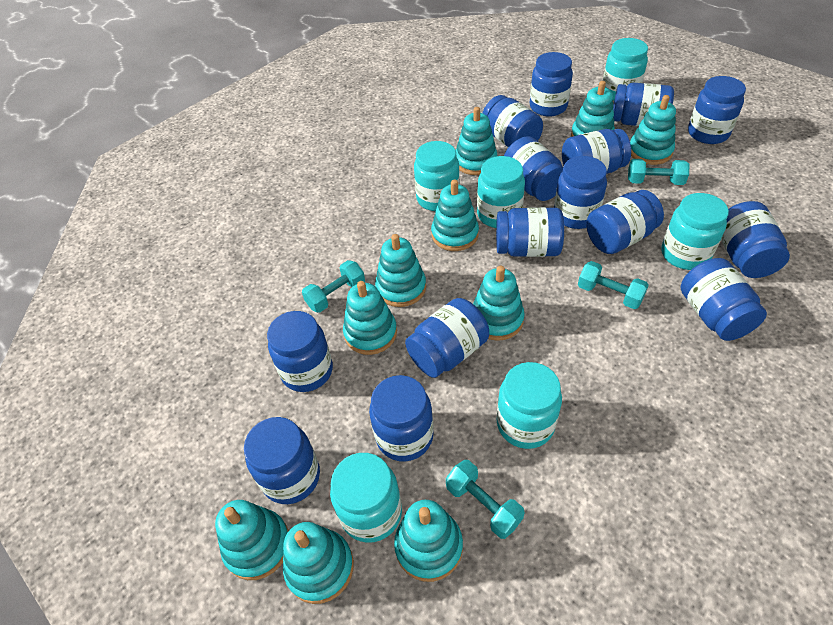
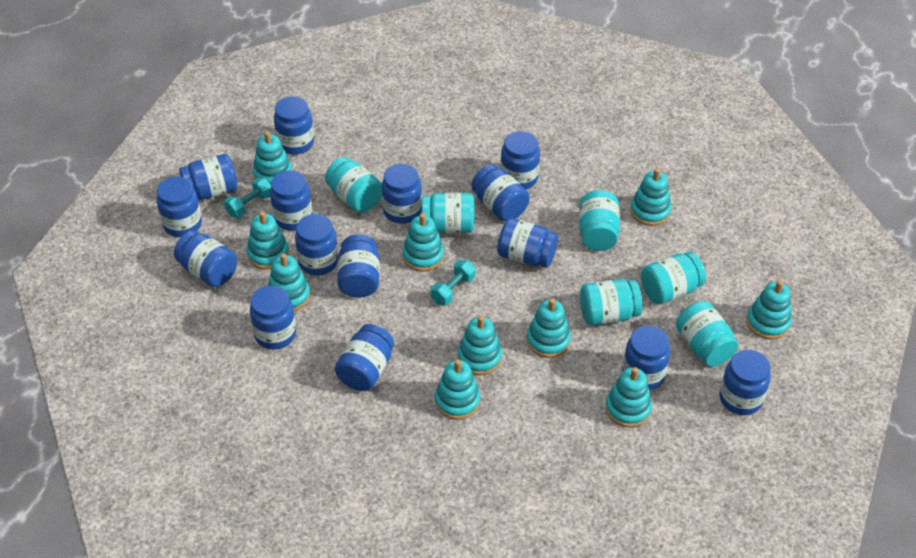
turquoise dumbbell: 4 -> 2

